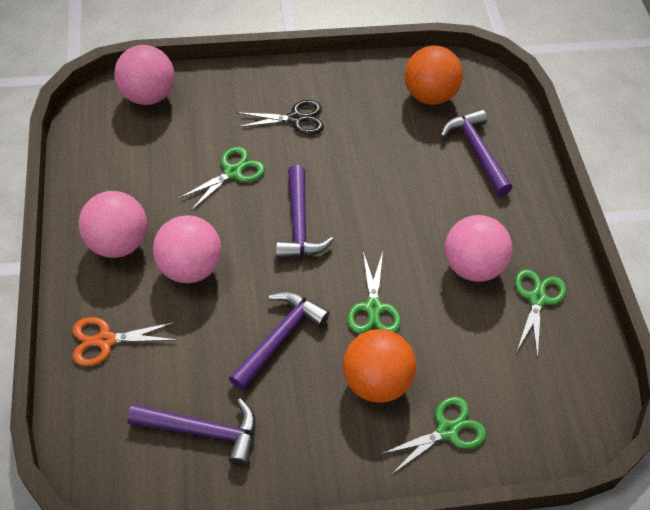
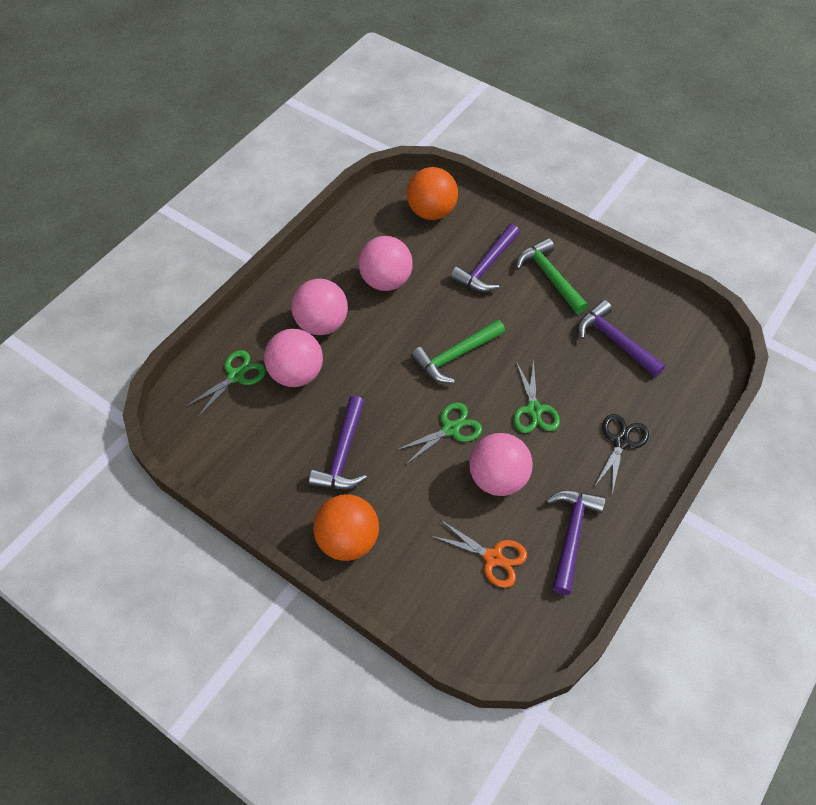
green hammer: 0 -> 2
green scissors: 4 -> 3

